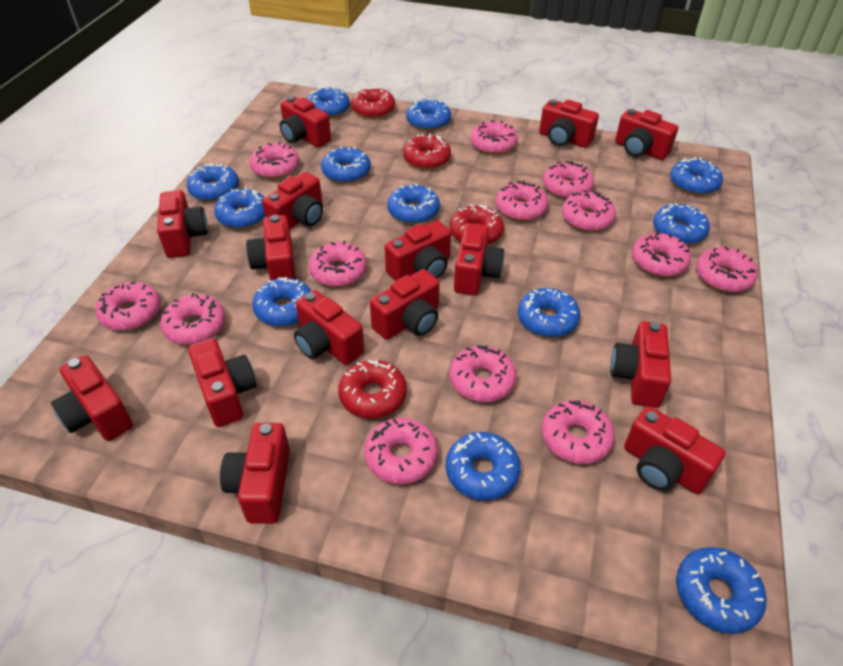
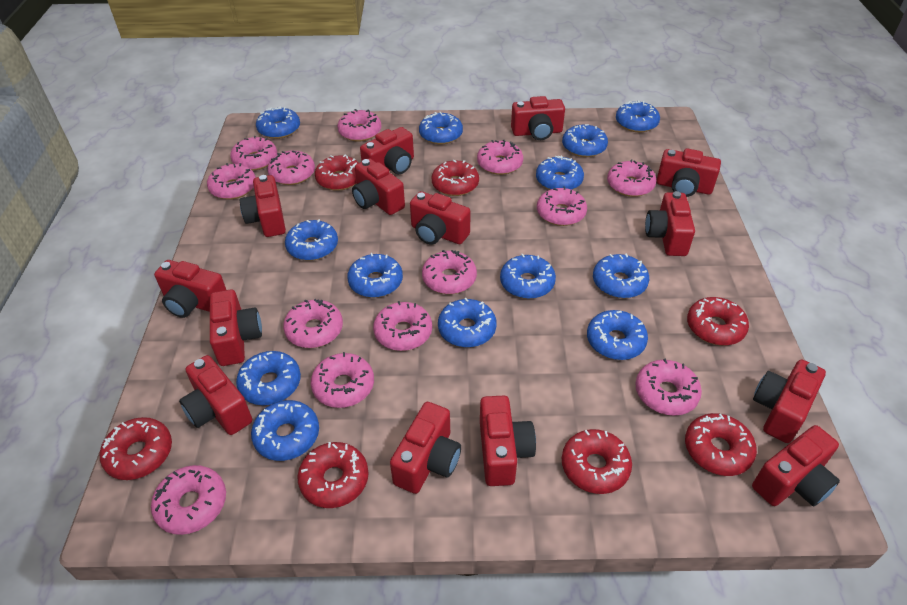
blue donut: 12 -> 13
red camera: 15 -> 14
red donut: 4 -> 7

